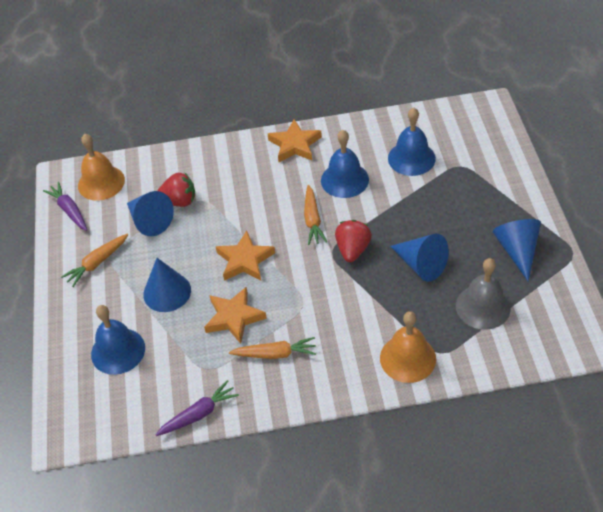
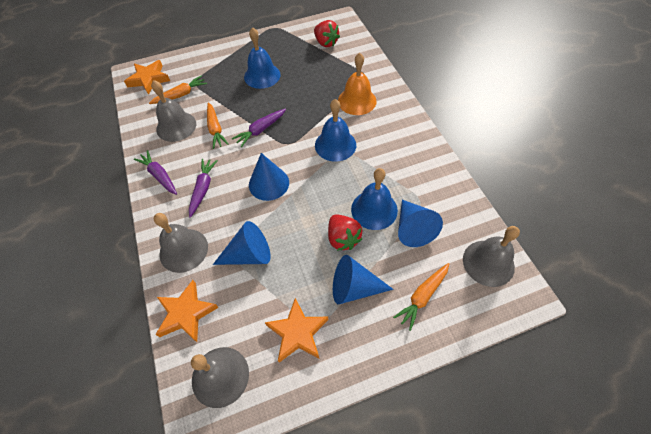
grey bell: 1 -> 4
orange bell: 2 -> 1
purple carrot: 2 -> 3

